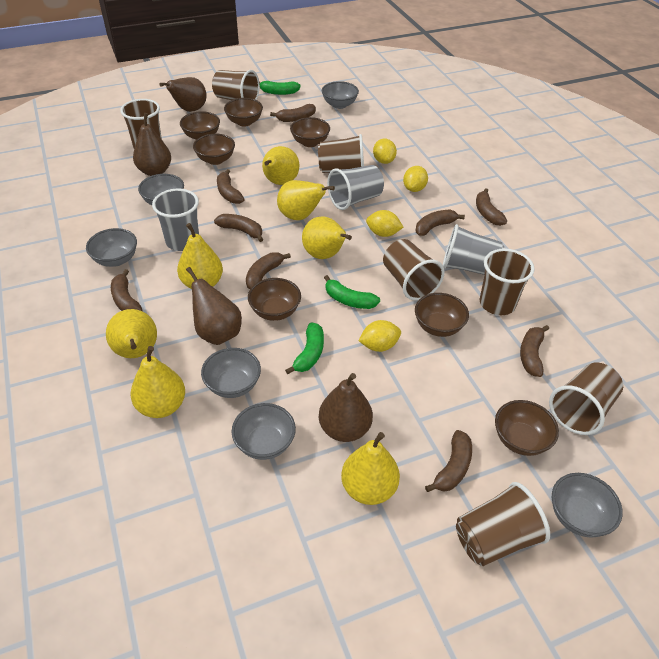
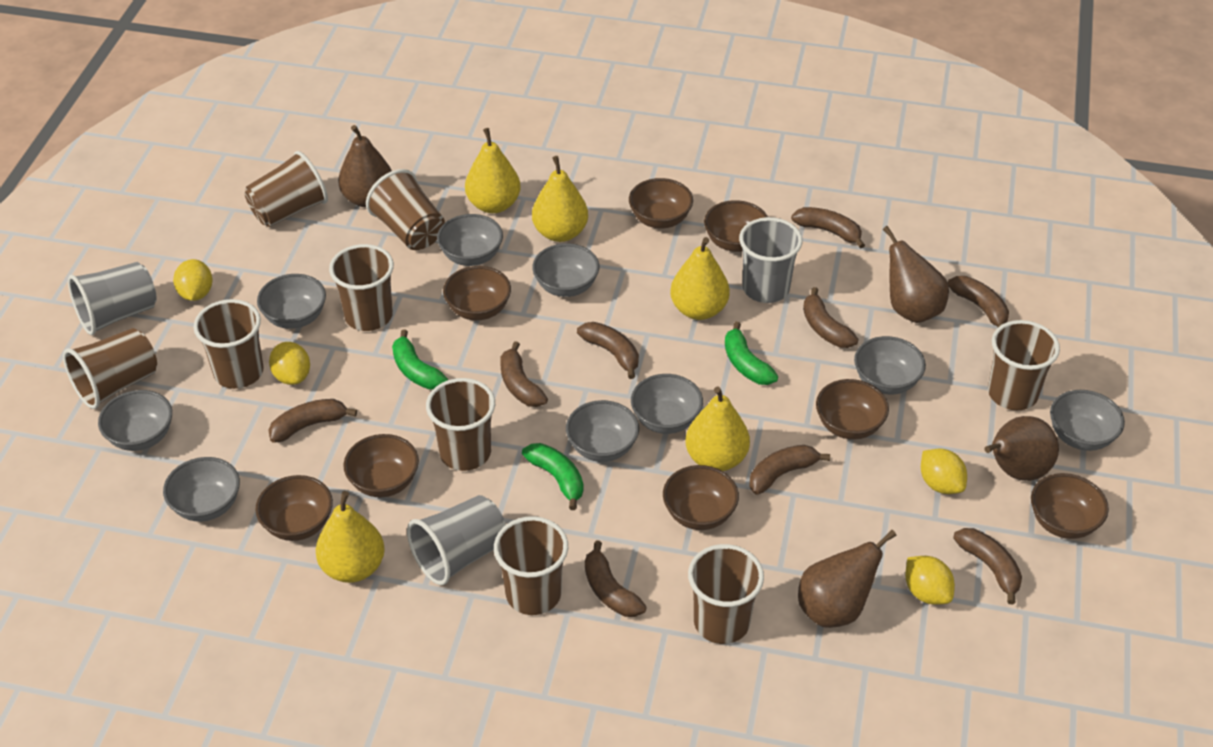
brown bowl: 7 -> 8
brown cup: 7 -> 9
grey bowl: 6 -> 9
yellow pear: 7 -> 5

